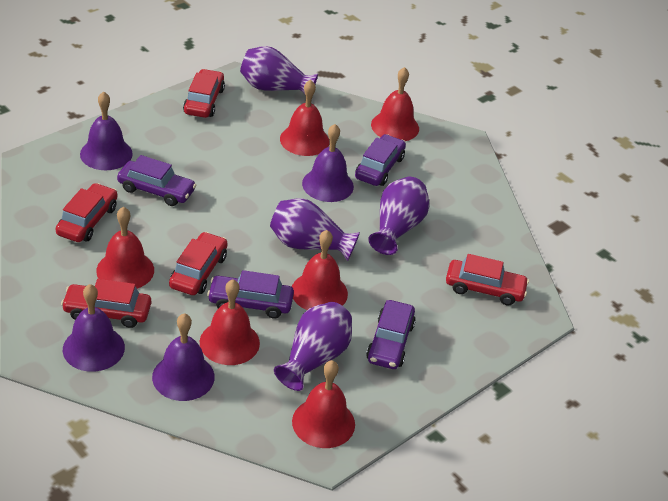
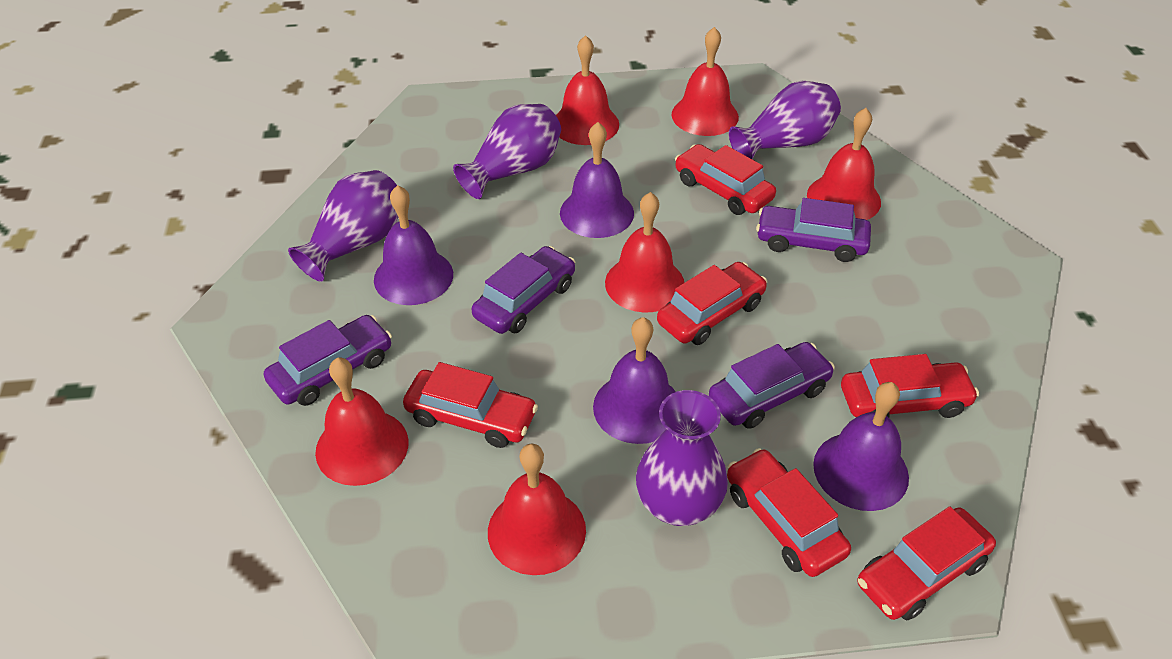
red car: 5 -> 6

